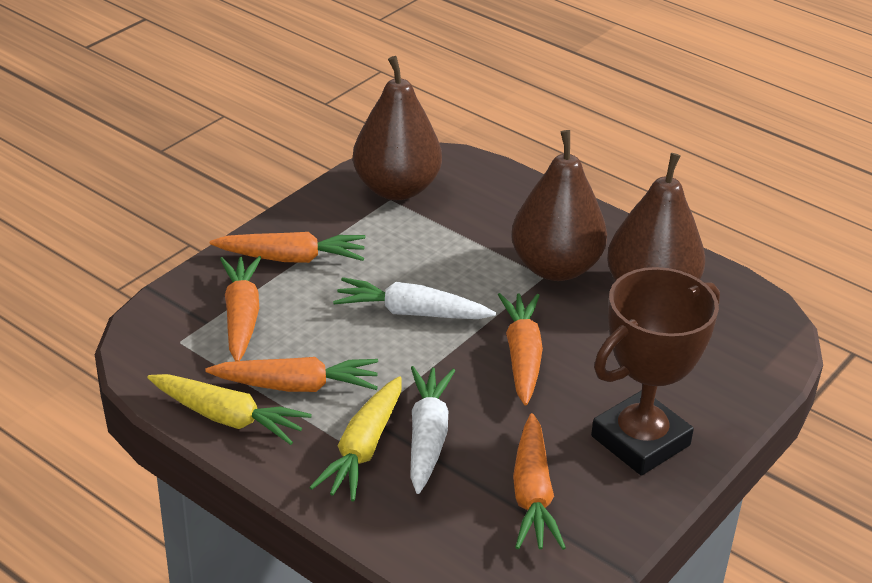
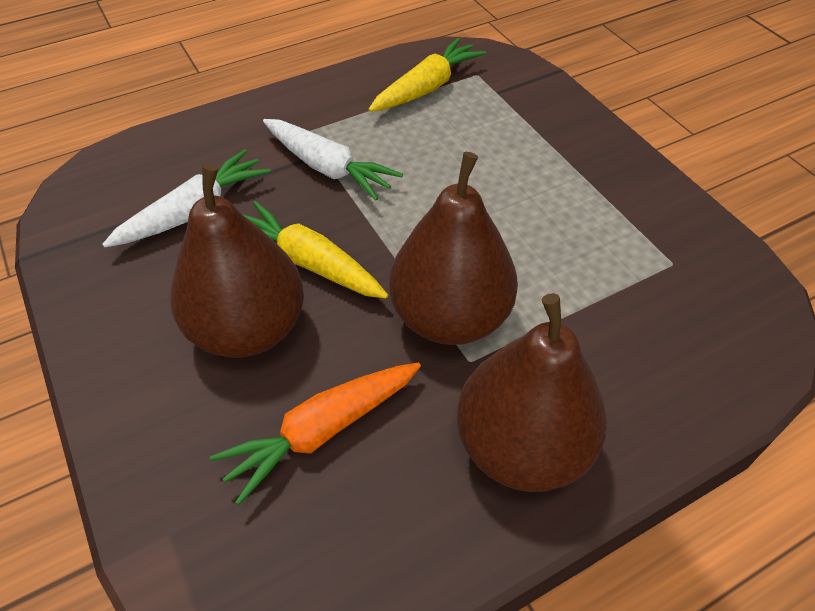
brown trophy: 1 -> 0
orange carrot: 5 -> 1

